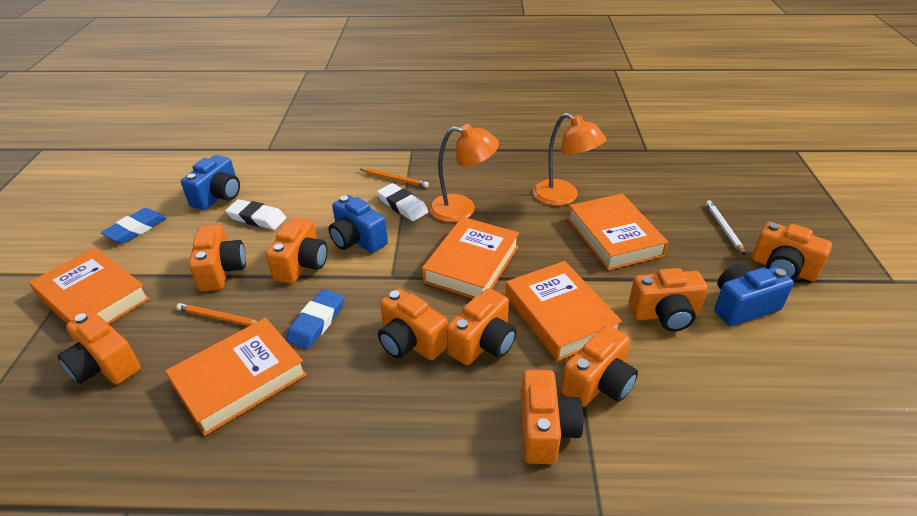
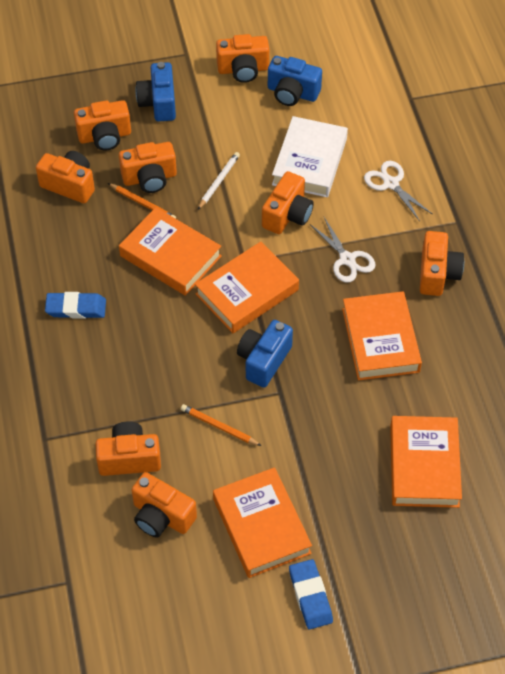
orange camera: 9 -> 8
orange lamp: 2 -> 0
white book: 0 -> 1
white eraser: 2 -> 0
white scissors: 0 -> 2

